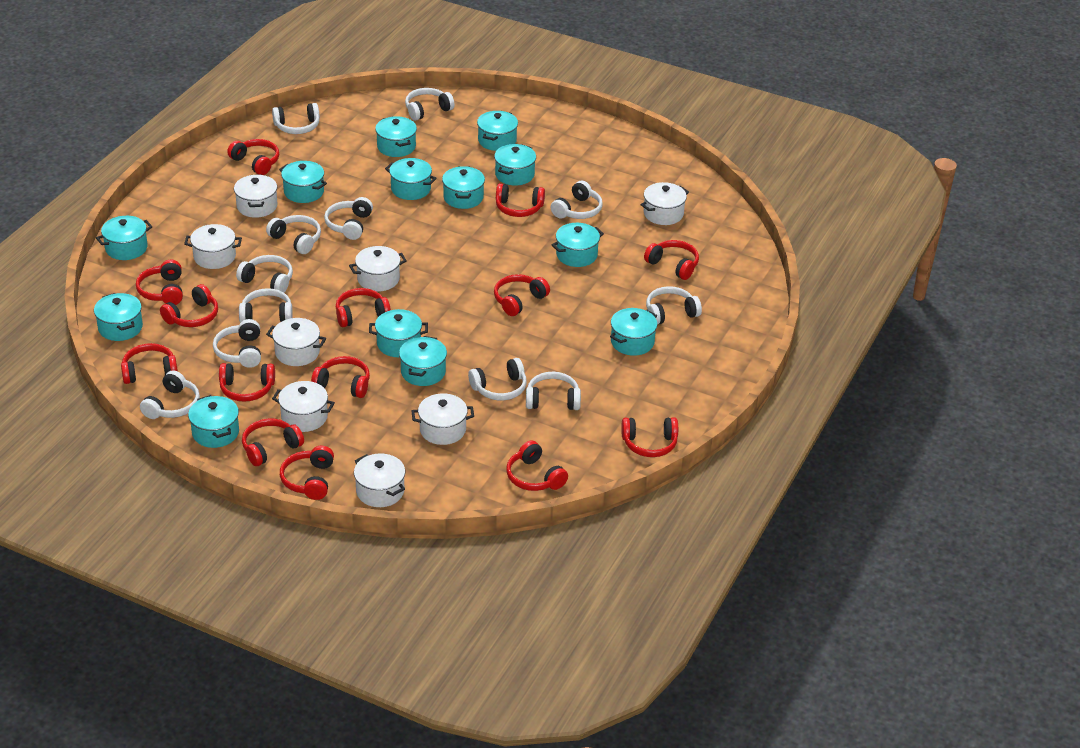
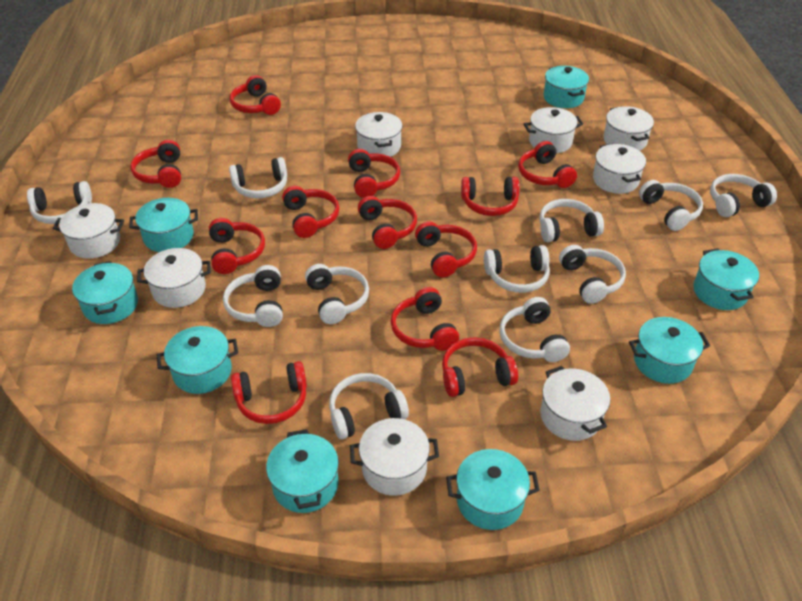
red headphones: 14 -> 12
turquoise pot: 13 -> 8
white headphones: 12 -> 11

